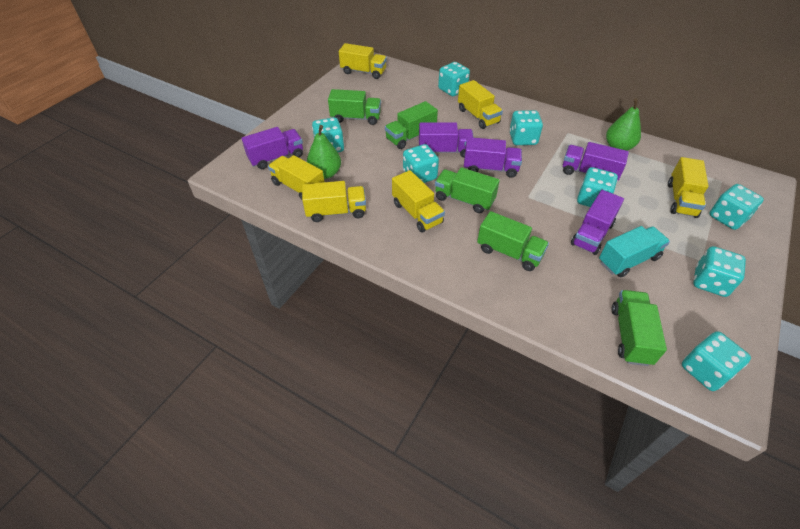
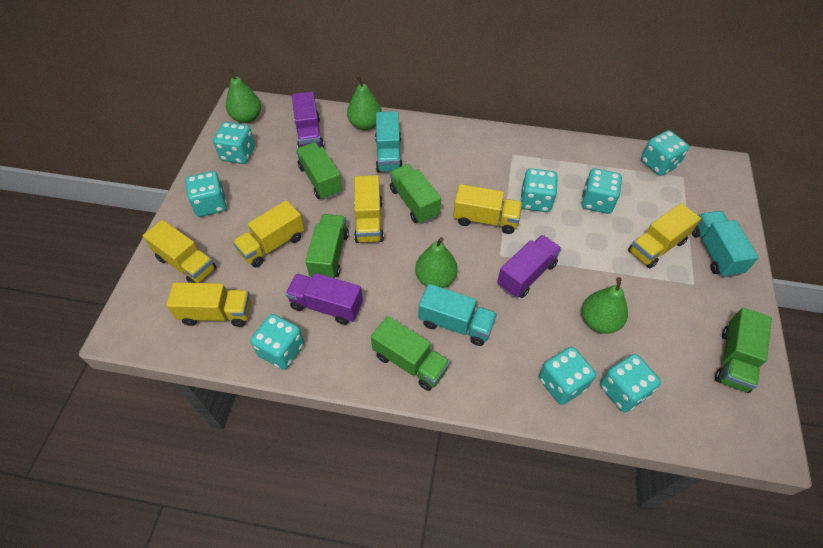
green pear: 2 -> 4
purple truck: 5 -> 3
turquoise truck: 1 -> 3

